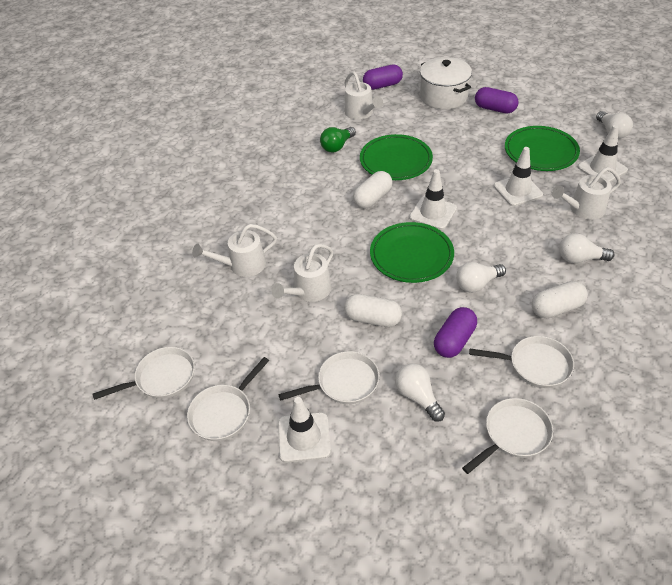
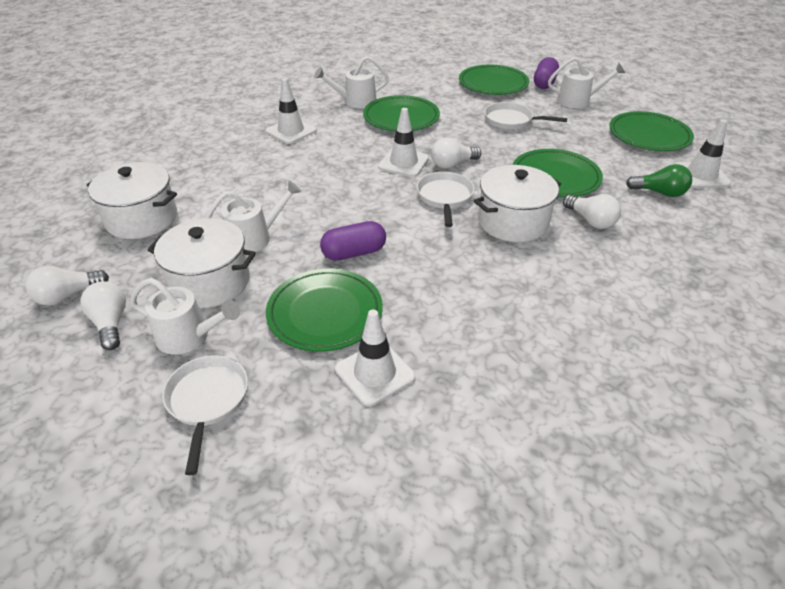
green plate: 3 -> 5
purple capsule: 3 -> 2
white capsule: 3 -> 0
white pan: 5 -> 3
white pot: 1 -> 3

